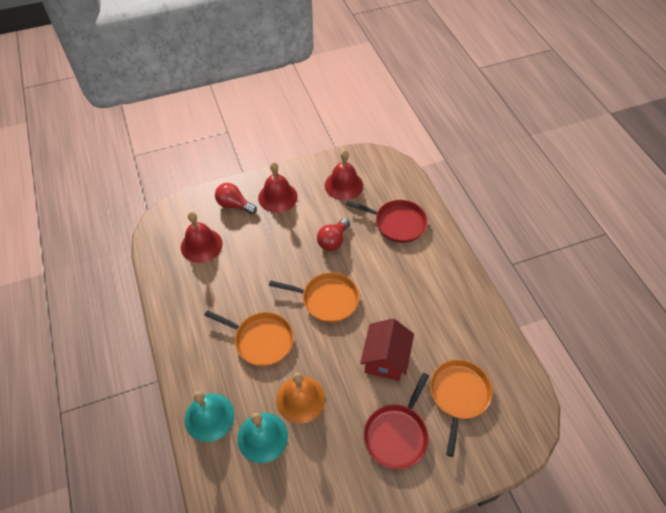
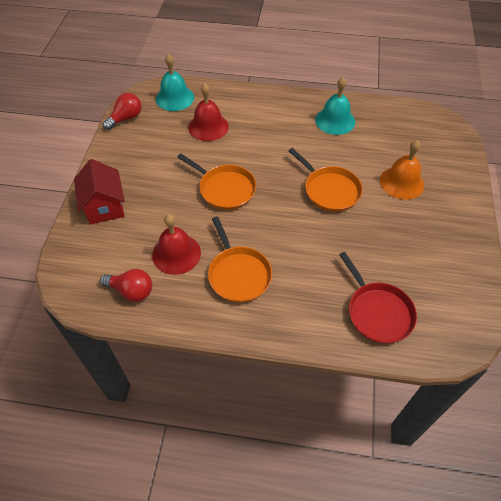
red bell: 3 -> 2
red pan: 2 -> 1

